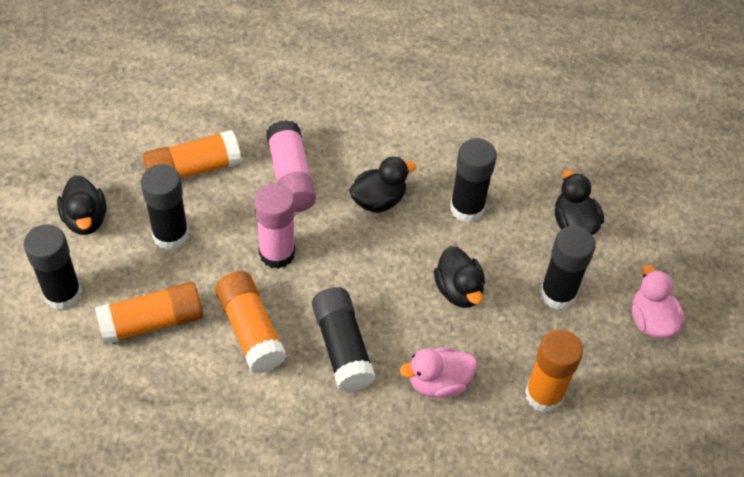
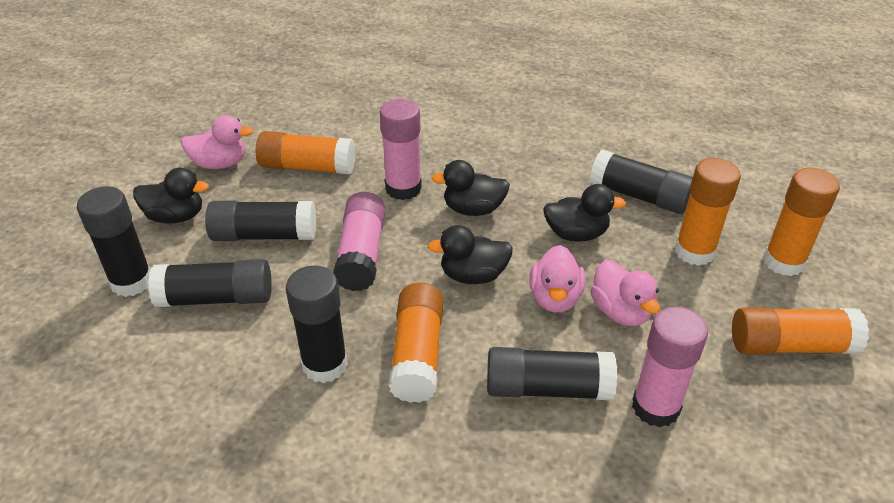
black glue stick: 5 -> 6
orange glue stick: 4 -> 5
pink duck: 2 -> 3
pink glue stick: 2 -> 3

